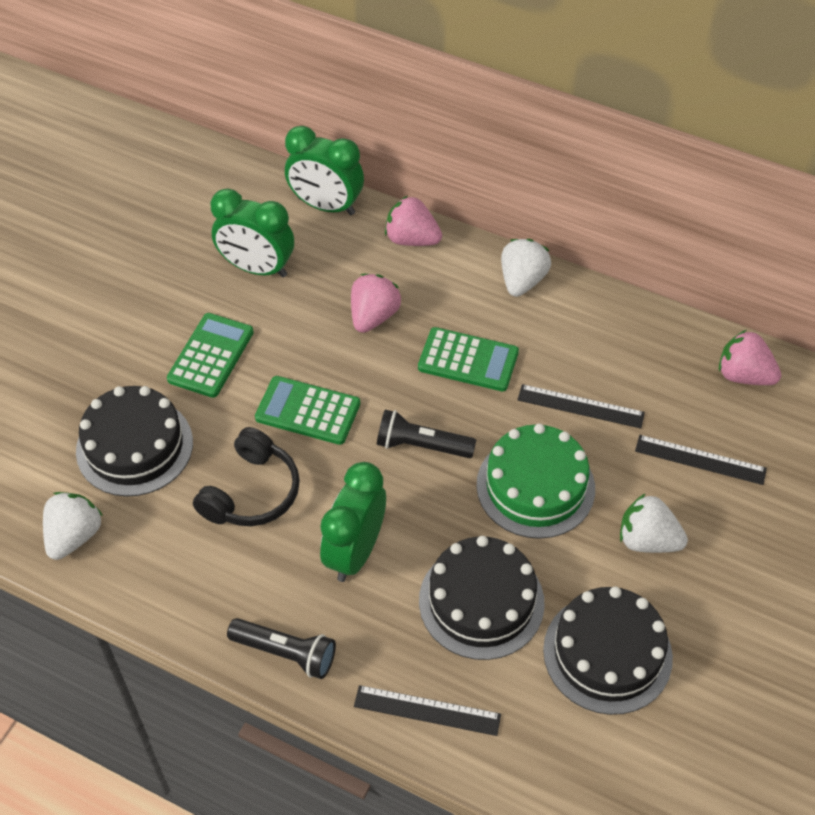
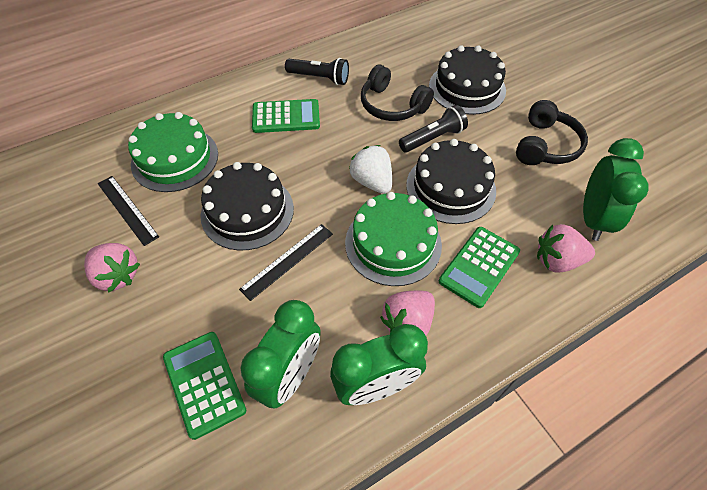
black headphones: 1 -> 2
black ruler: 3 -> 2
green cake: 1 -> 2
white strawberry: 3 -> 1

